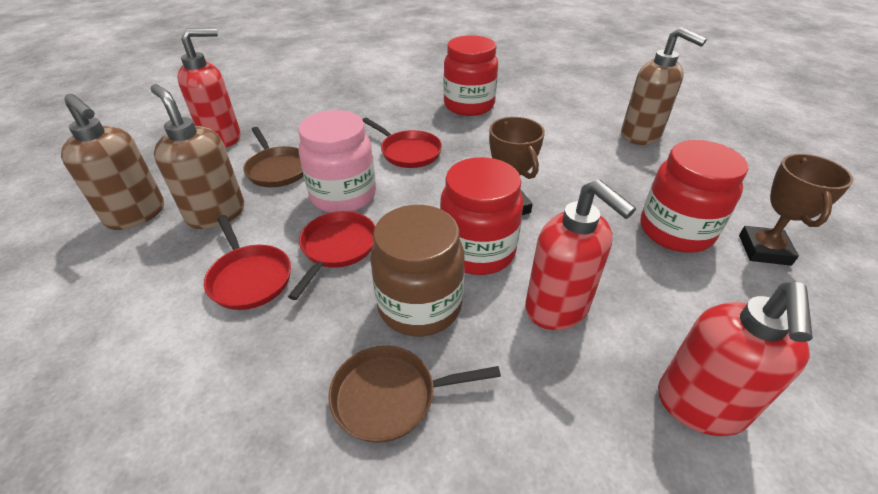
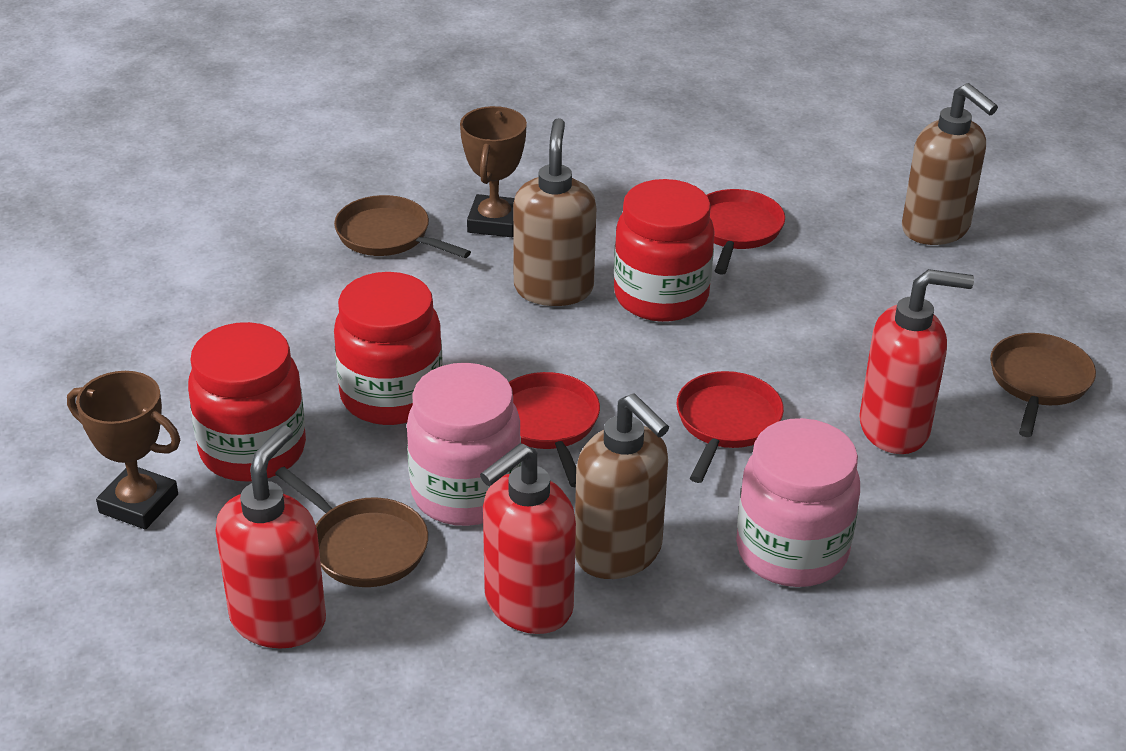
brown jar: 1 -> 0
brown pan: 2 -> 3
pink jar: 1 -> 2

